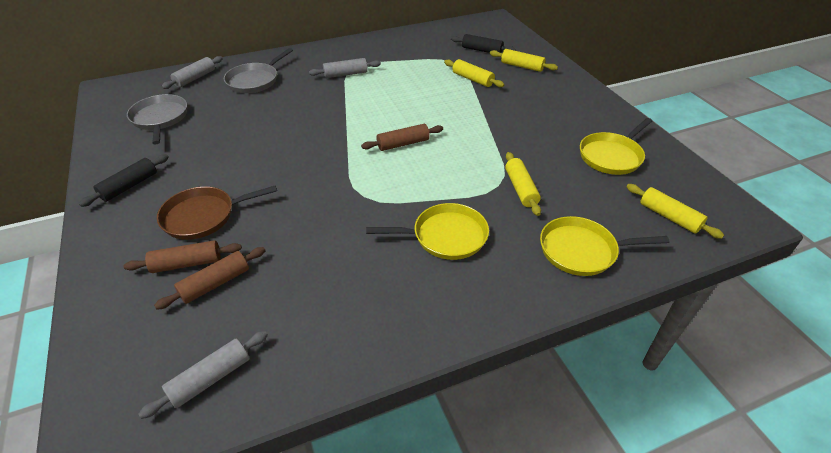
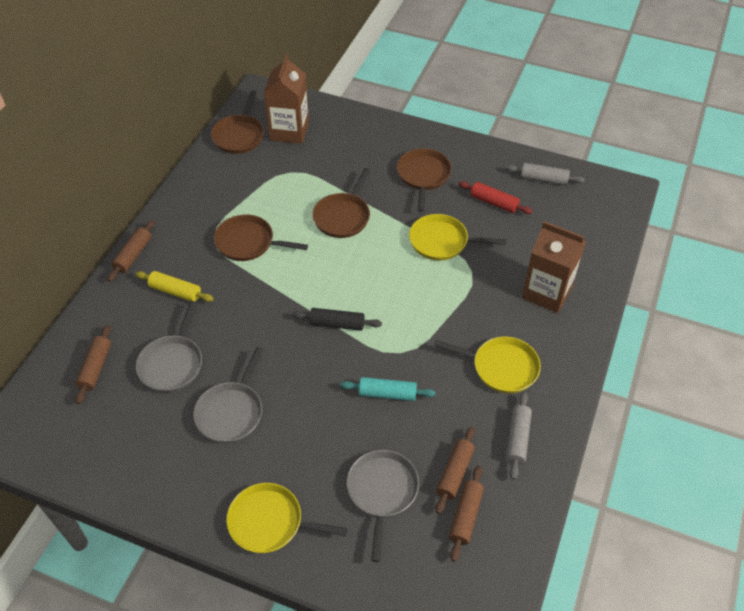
black rolling pin: 2 -> 1
brown carton: 0 -> 2
brown pan: 1 -> 4
brown rolling pin: 3 -> 4
grey pan: 2 -> 3
grey rolling pin: 3 -> 2
red rolling pin: 0 -> 1
turquoise rolling pin: 0 -> 1
yellow rolling pin: 4 -> 1

